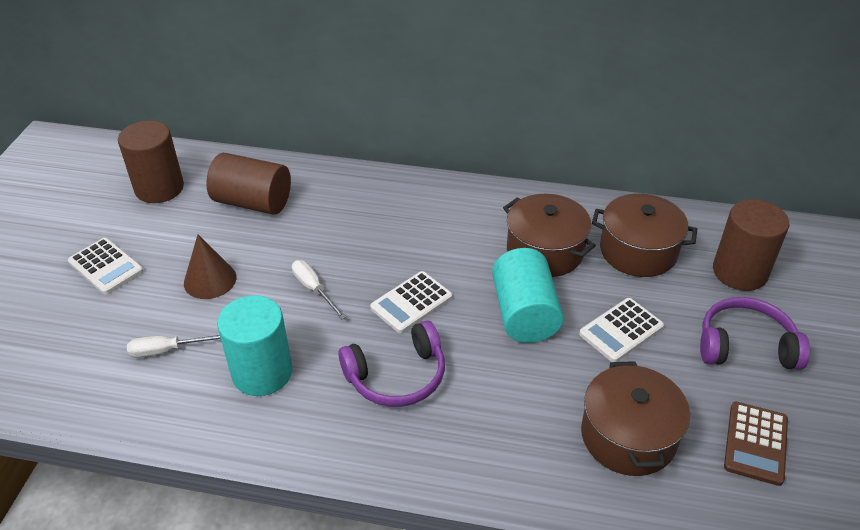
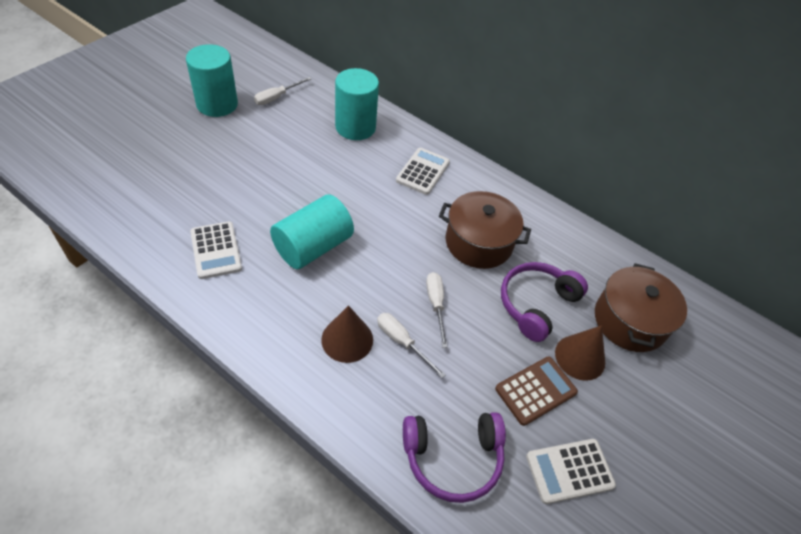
brown cone: 1 -> 2
brown cylinder: 3 -> 0
brown pot: 3 -> 2
turquoise cylinder: 2 -> 3
white screwdriver: 2 -> 3

